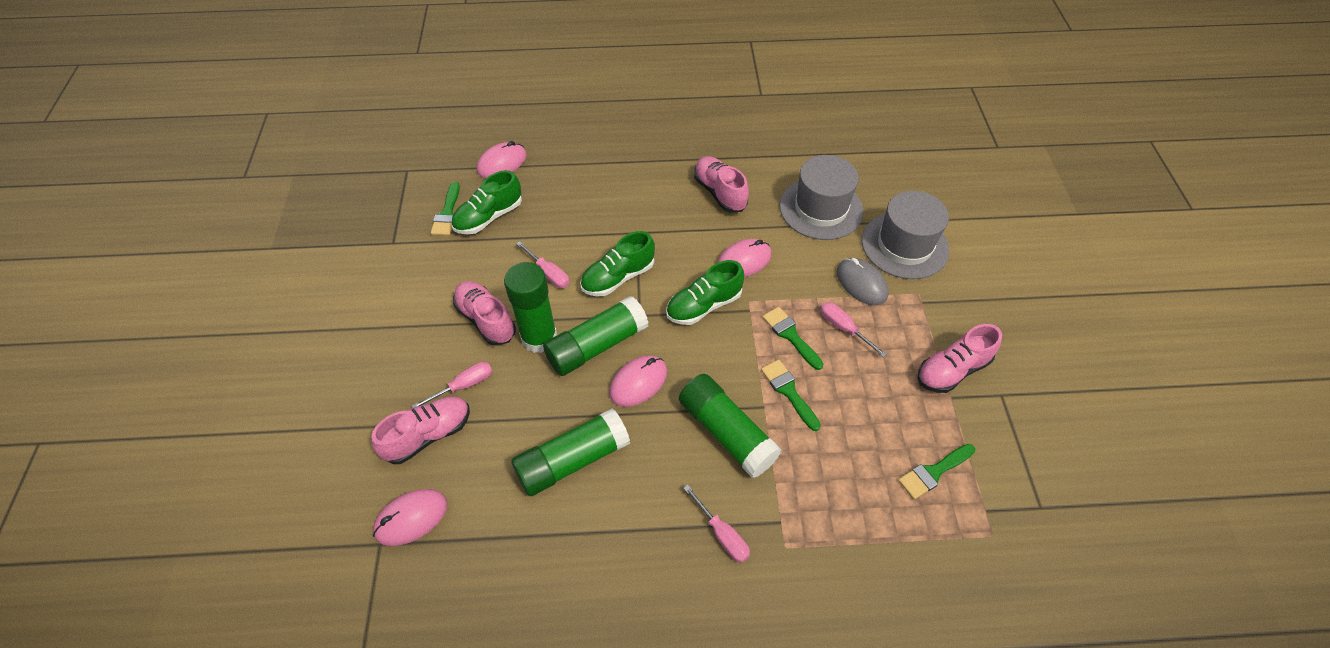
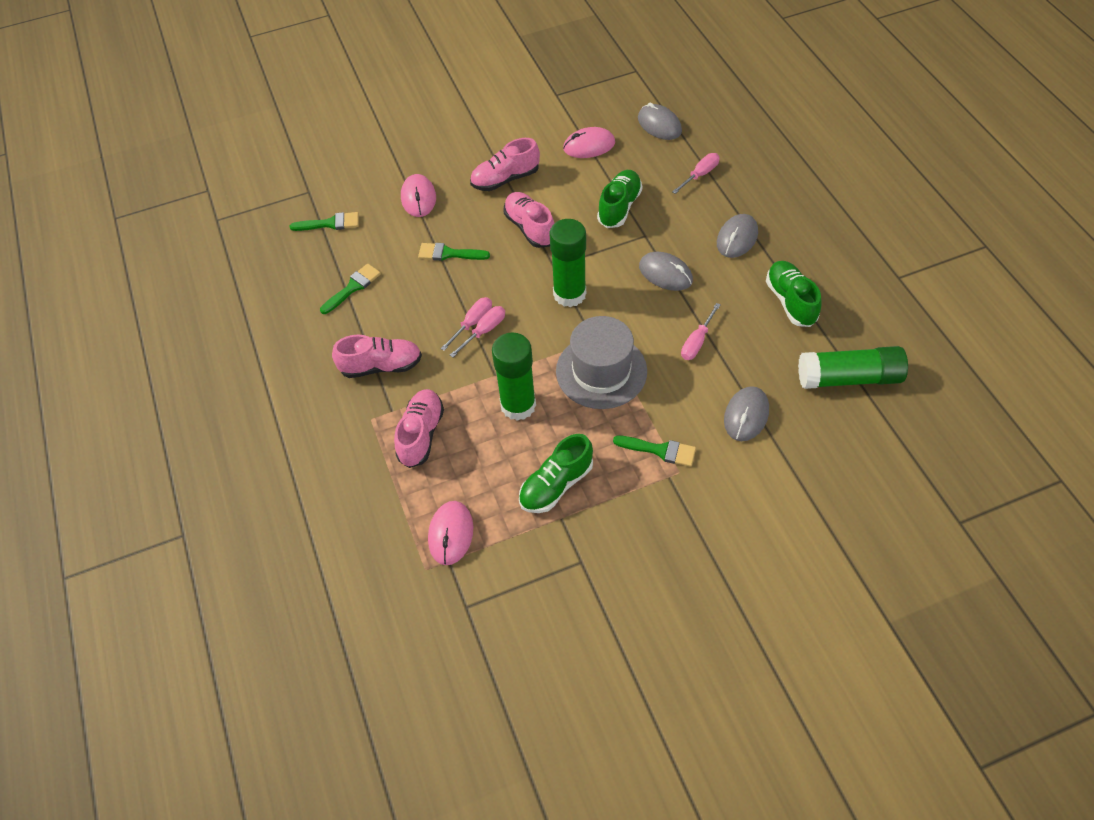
green glue stick: 4 -> 3
grey hat: 2 -> 1
grey mouse: 1 -> 4
pink mouse: 4 -> 3

